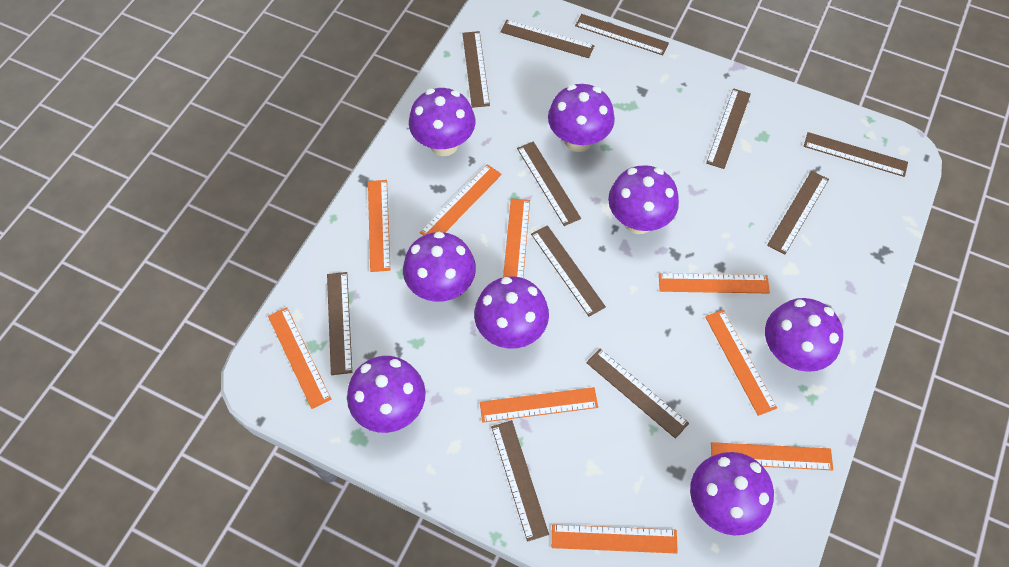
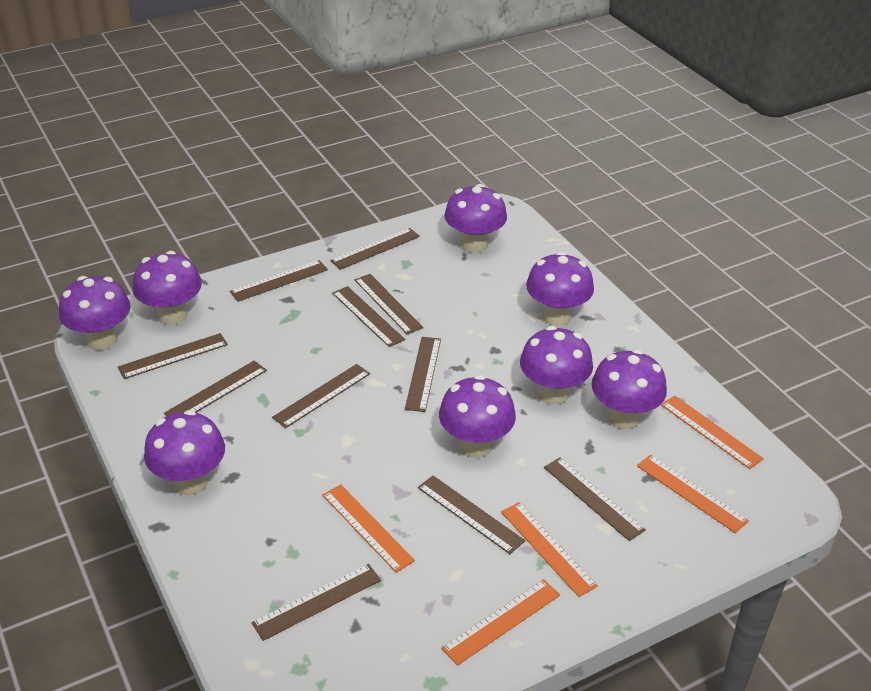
orange ruler: 9 -> 5

